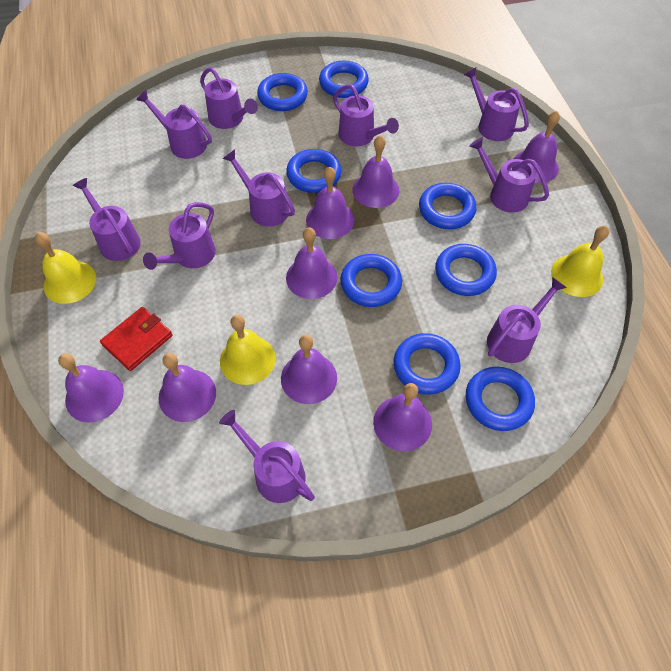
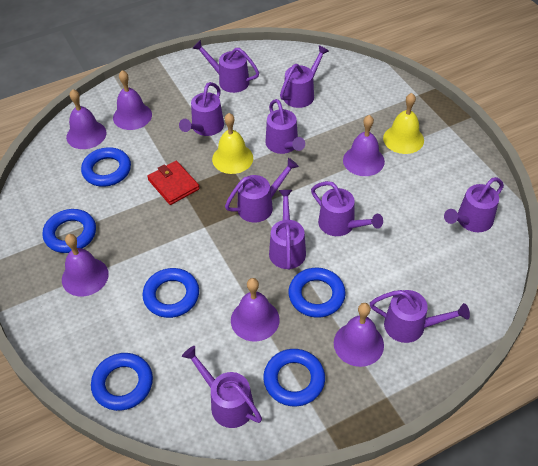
blue ring: 8 -> 6
purple bell: 8 -> 6
yellow bell: 3 -> 2

